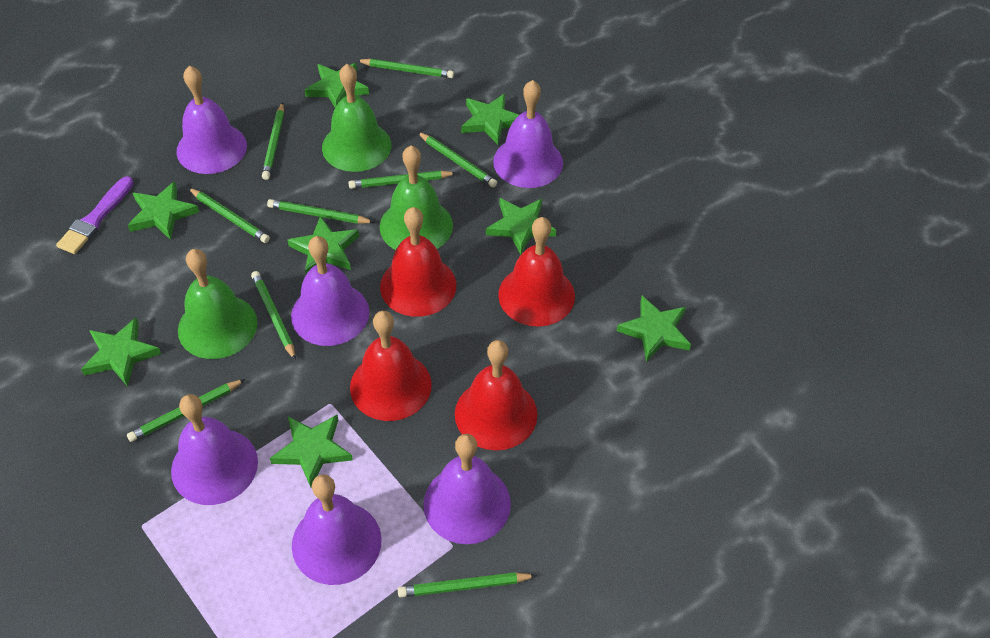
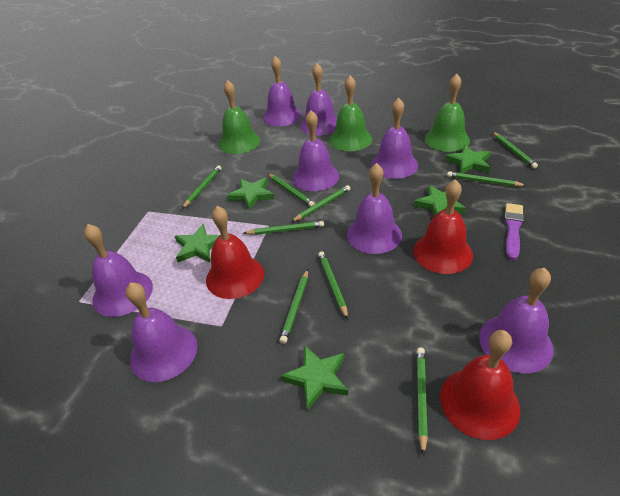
green star: 8 -> 5
purple bell: 6 -> 8
red bell: 4 -> 3

